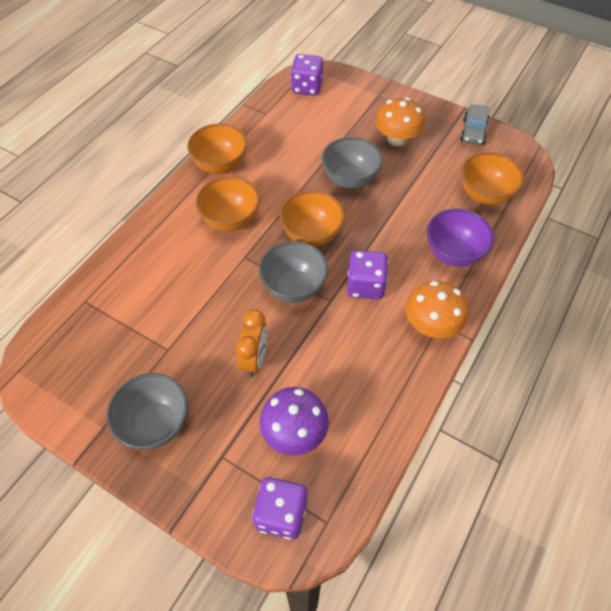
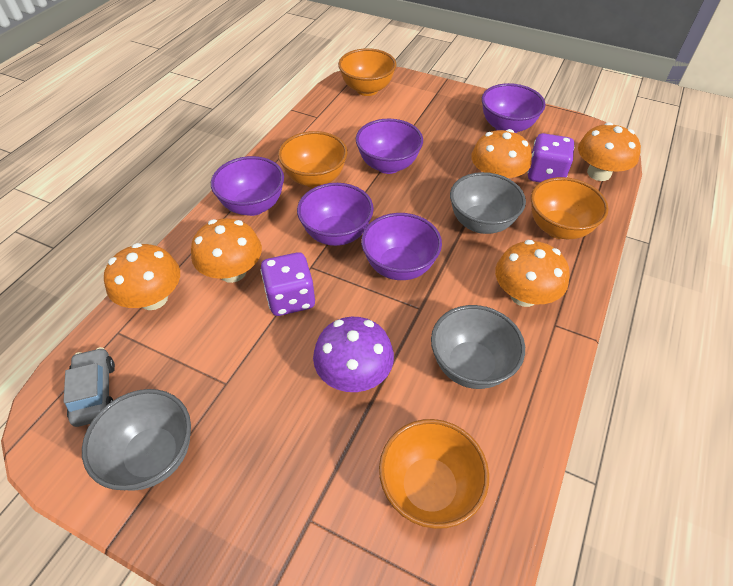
orange clock: 1 -> 0
orange mushroom: 2 -> 5
purple bowl: 1 -> 5
purple dice: 3 -> 2

